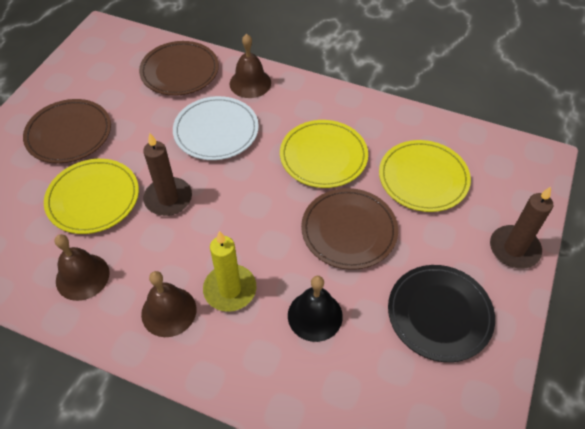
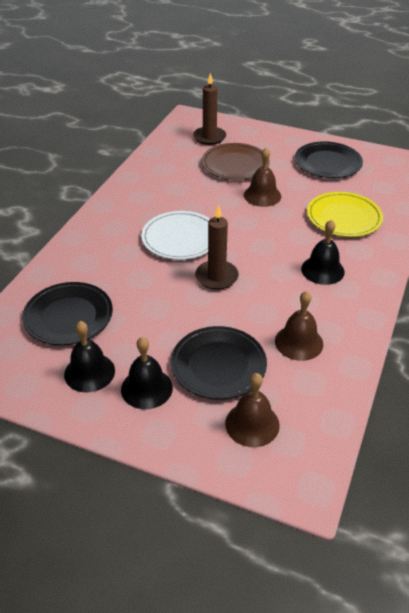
black bell: 1 -> 3
black plate: 1 -> 3
brown plate: 3 -> 1
yellow candle: 1 -> 0
yellow plate: 3 -> 1

